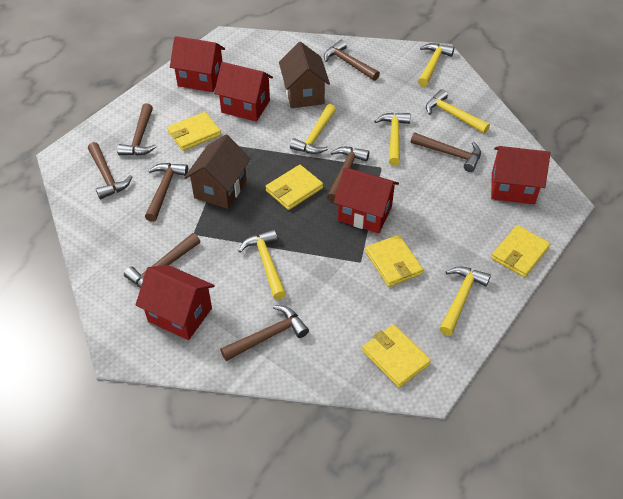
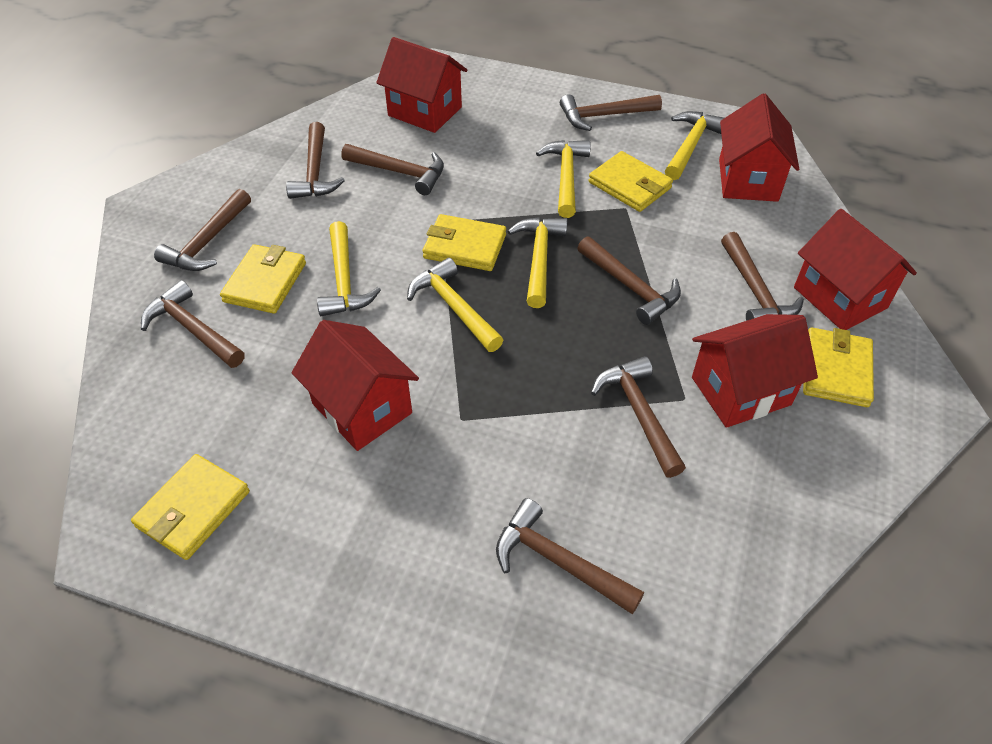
brown hammer: 8 -> 9
brown house: 2 -> 0
yellow hammer: 6 -> 5

